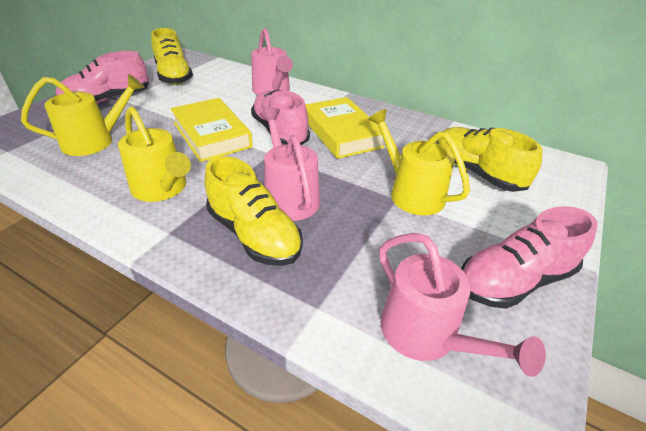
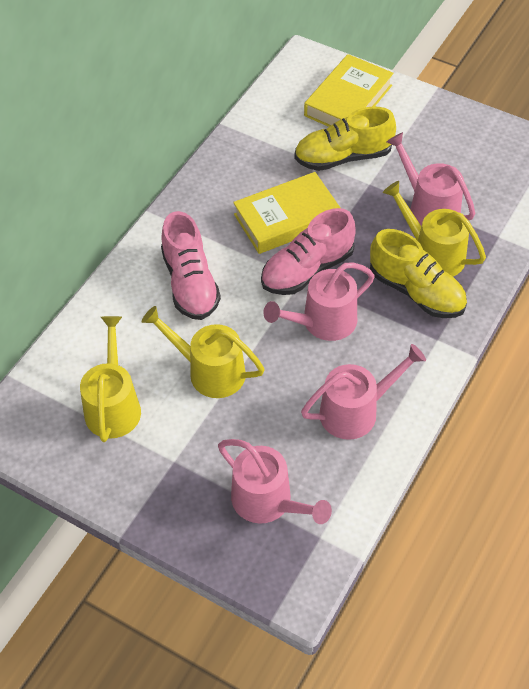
pink shoe: 3 -> 2
pink watering can: 3 -> 4
yellow shoe: 3 -> 2

